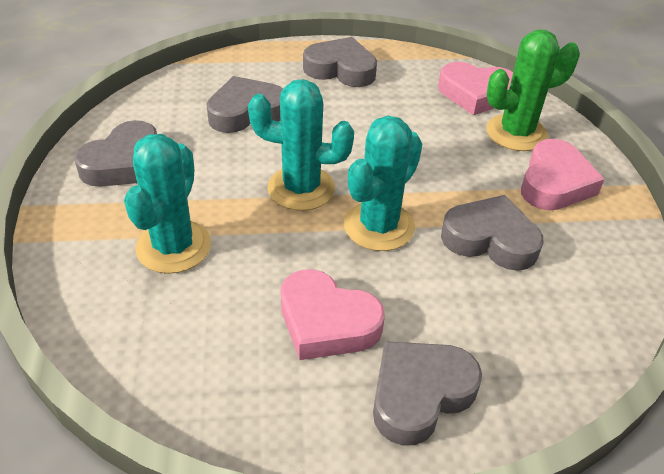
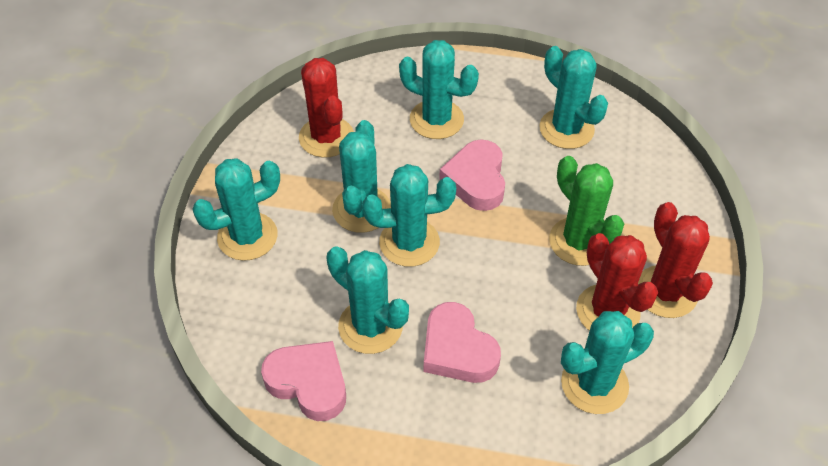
grey heart: 5 -> 0
red cactus: 0 -> 3
turquoise cactus: 3 -> 7

